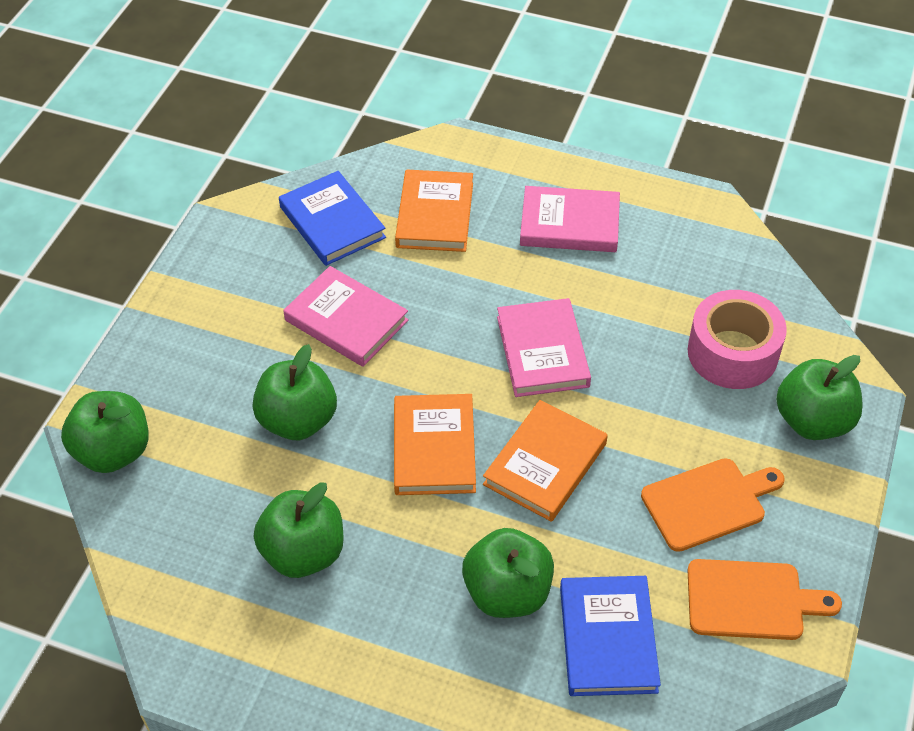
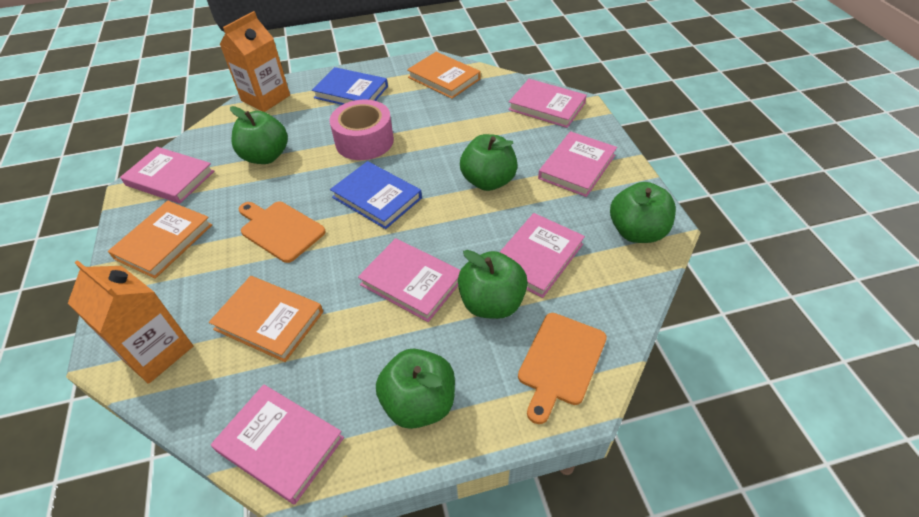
orange carton: 0 -> 2
pink book: 3 -> 6

